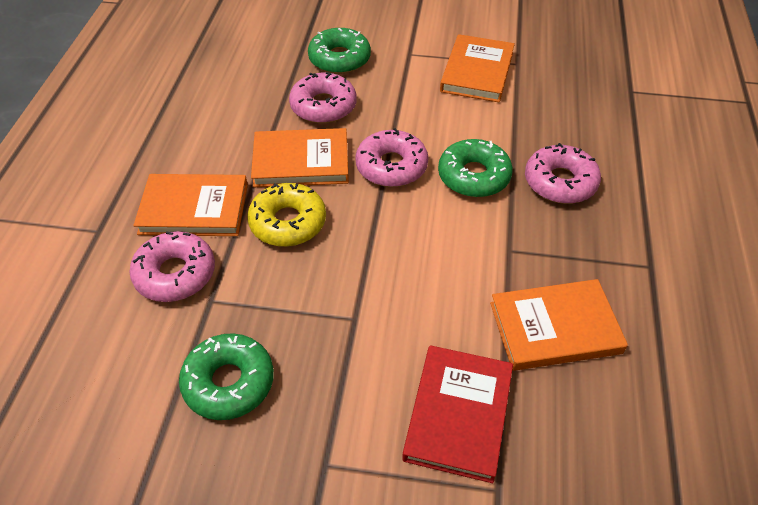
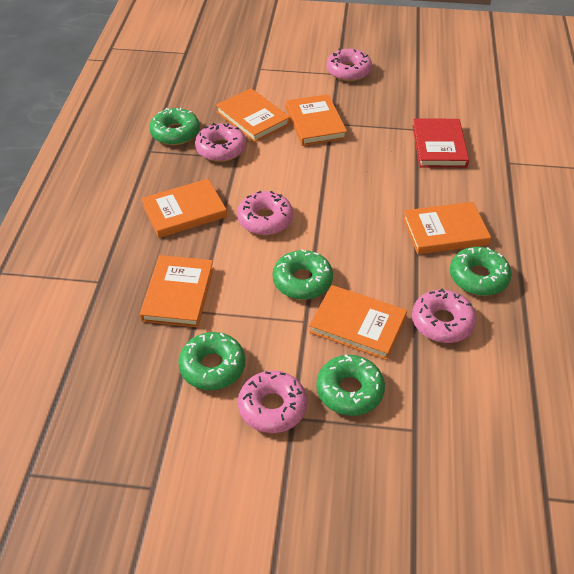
green donut: 3 -> 5
orange book: 4 -> 6
pink donut: 4 -> 5
yellow donut: 1 -> 0

